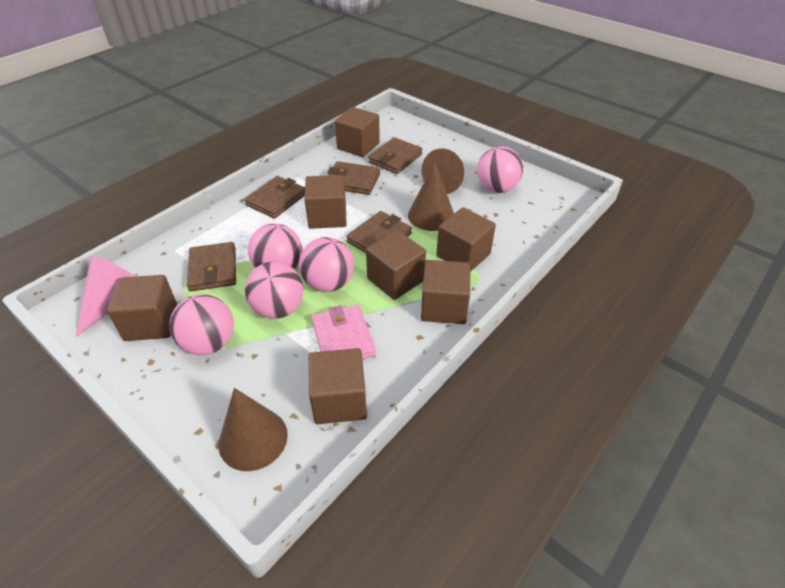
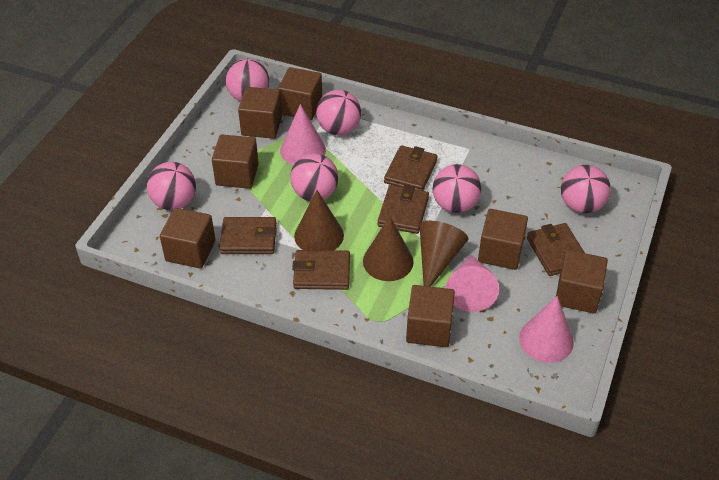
pink ball: 5 -> 6
pink cone: 1 -> 3
pink wallet: 1 -> 0

